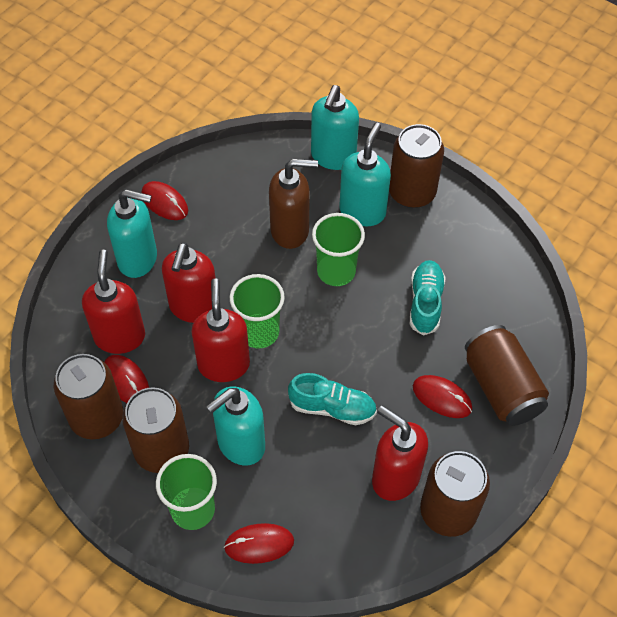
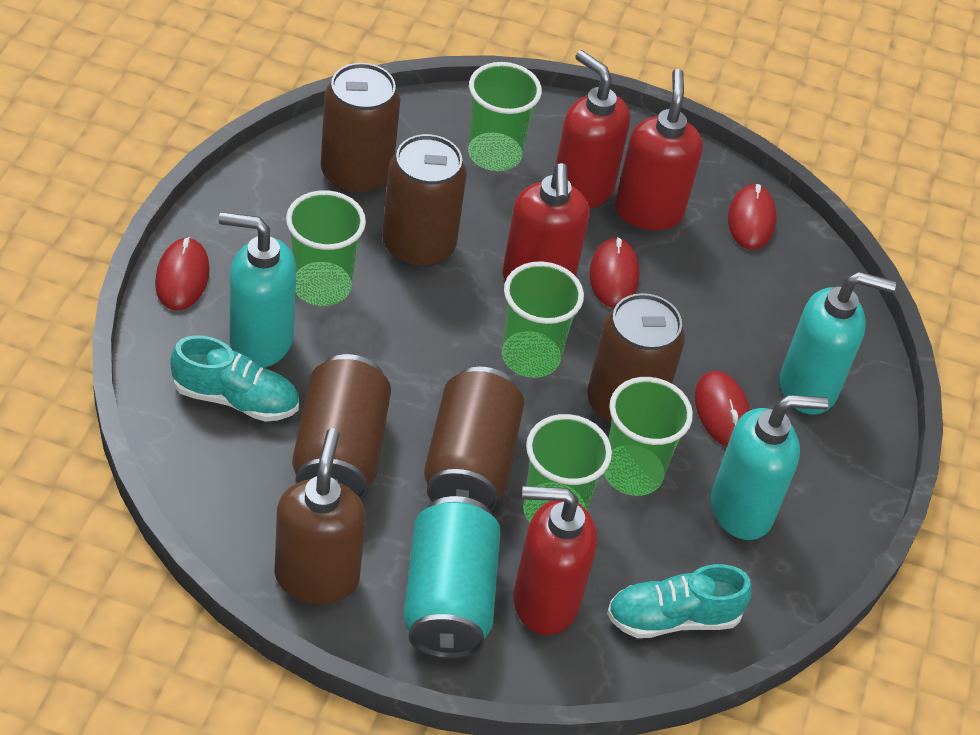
green cup: 3 -> 5
turquoise can: 0 -> 1
turquoise soap dispenser: 4 -> 3

